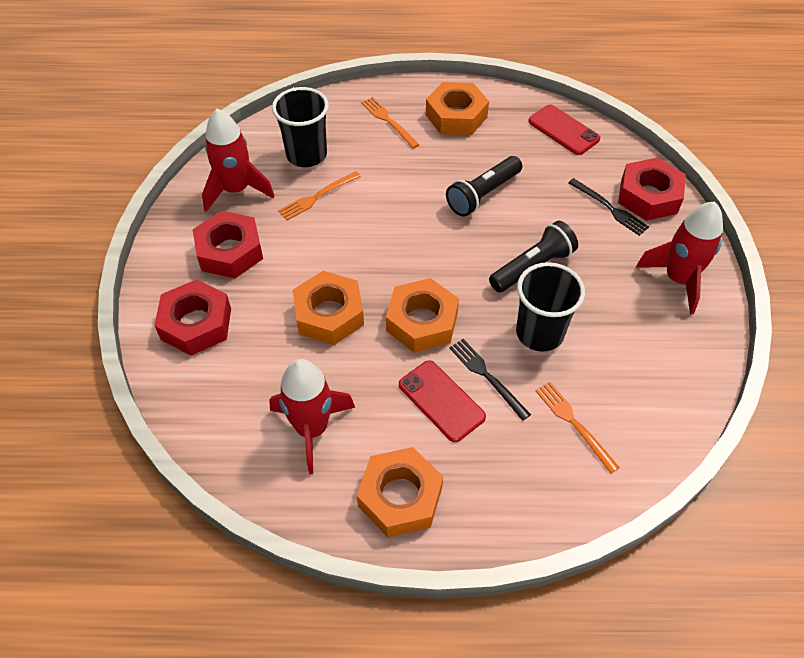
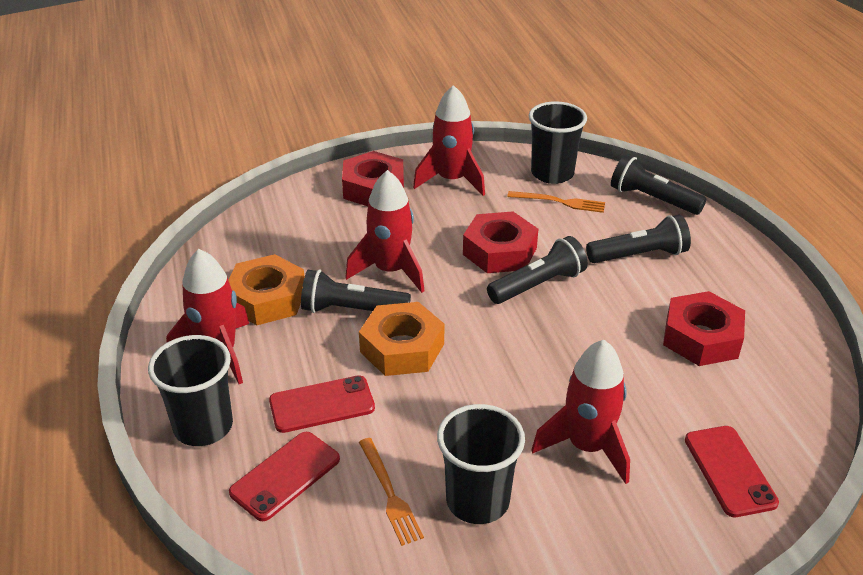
black cup: 2 -> 3
black flashlight: 2 -> 4
black fork: 2 -> 0
orange fork: 3 -> 2
orange nut: 4 -> 2
red phone: 2 -> 3
red rocket: 3 -> 4

